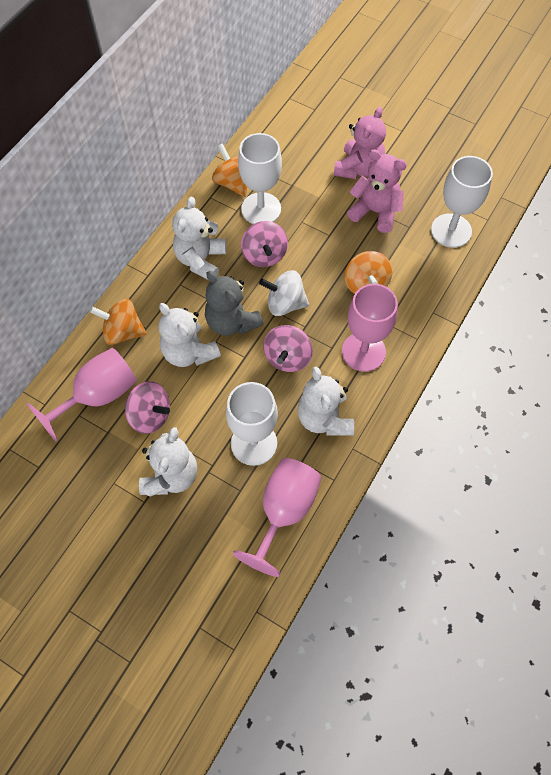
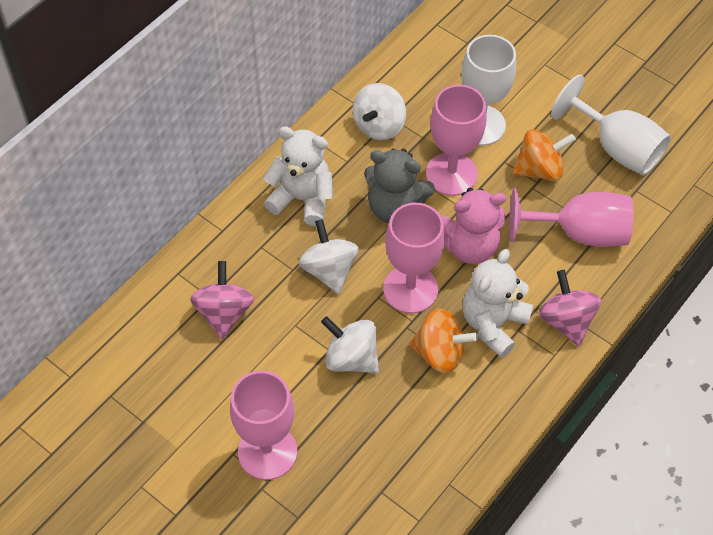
orange spinning top: 3 -> 2
pink goblet: 3 -> 4
pink spinning top: 3 -> 2
pink teddy bear: 2 -> 1
white goblet: 3 -> 2
white spinning top: 1 -> 3
white teddy bear: 4 -> 2

